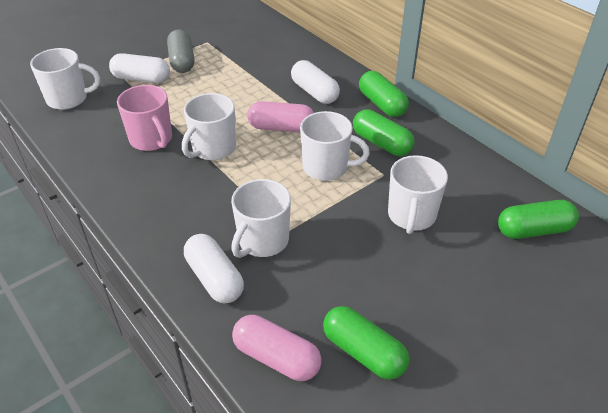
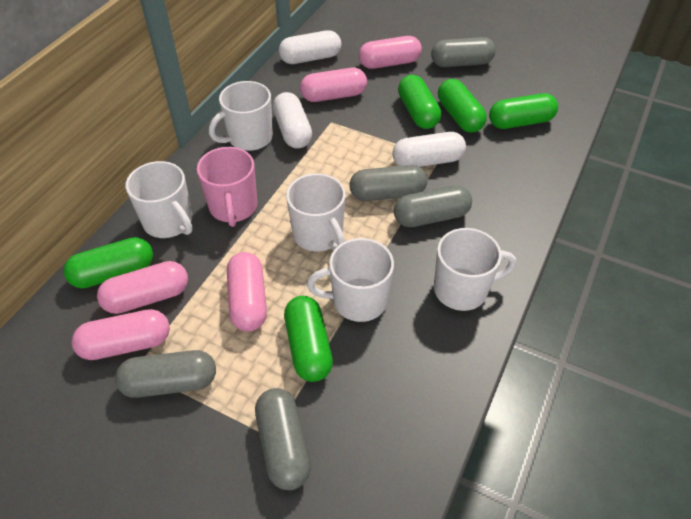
green capsule: 4 -> 5
grey capsule: 1 -> 5
pink capsule: 2 -> 5

